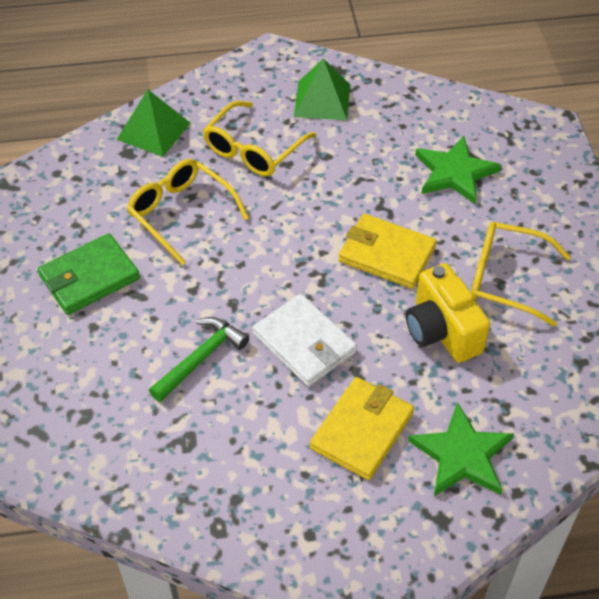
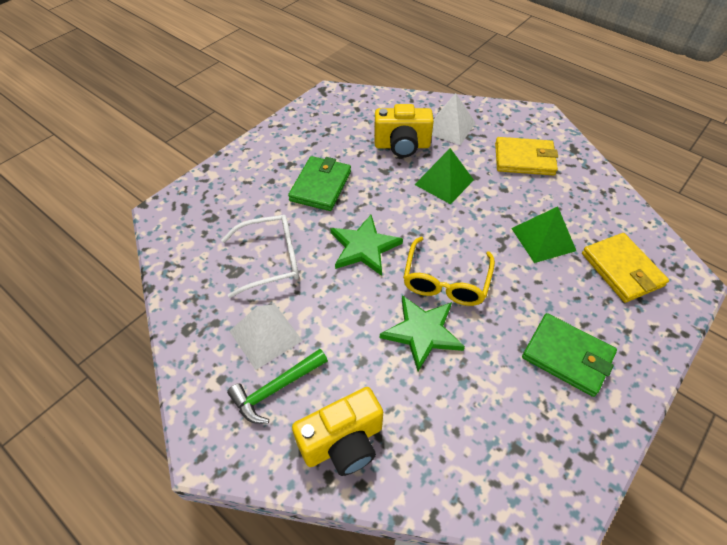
green wallet: 1 -> 2
white glasses: 0 -> 1
white pyramid: 0 -> 2
white wallet: 1 -> 0
yellow camera: 1 -> 2
yellow glasses: 3 -> 1

